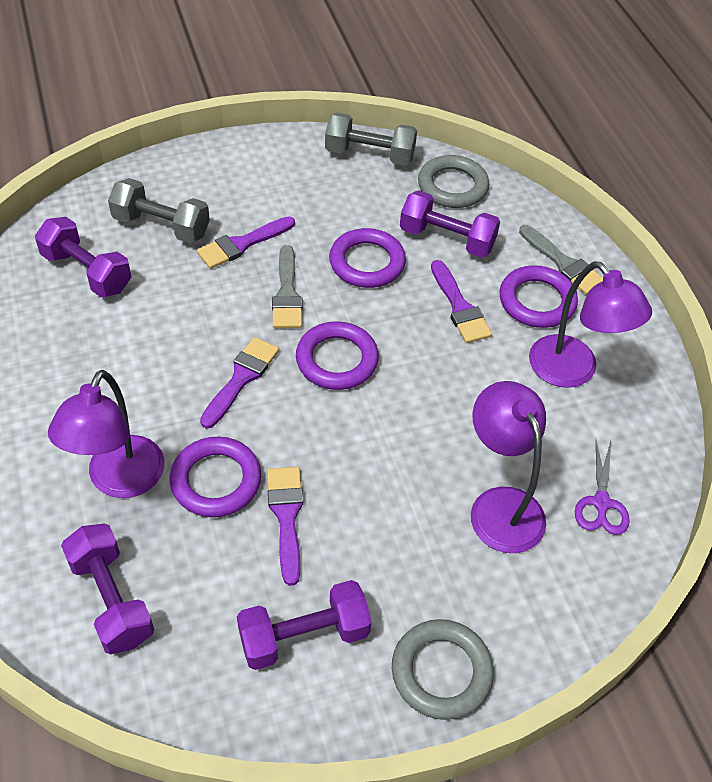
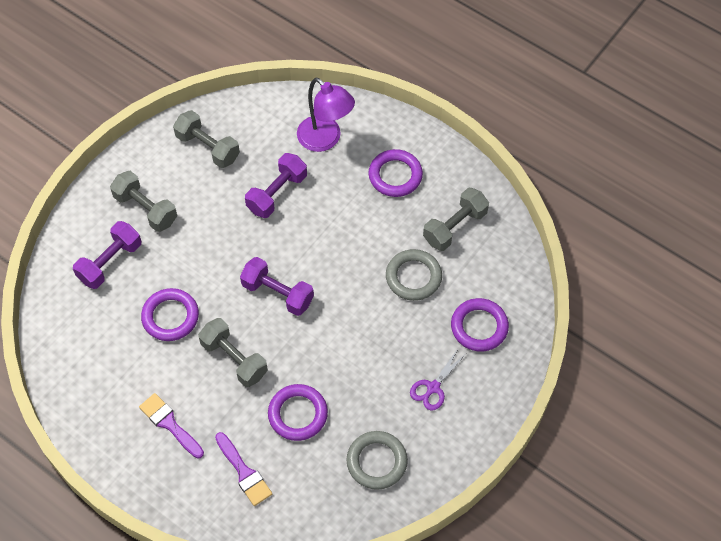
grey brush: 2 -> 0
grey dumbbell: 2 -> 4
purple brush: 4 -> 2
purple dumbbell: 4 -> 3
purple lamp: 3 -> 1

